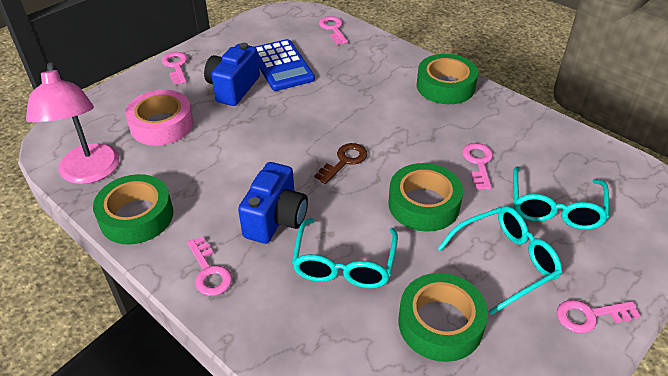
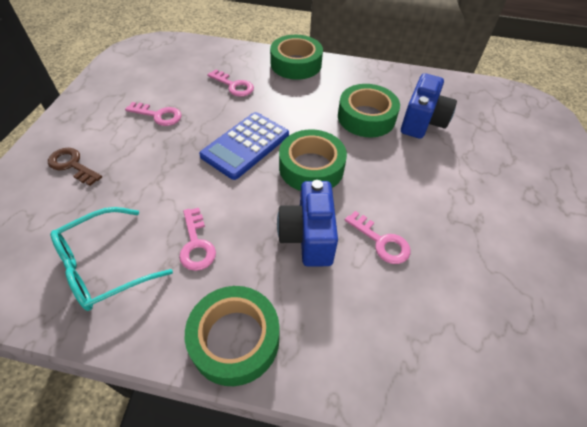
pink key: 5 -> 4
pink lamp: 1 -> 0
pink tape: 1 -> 0
turquoise glasses: 3 -> 1

